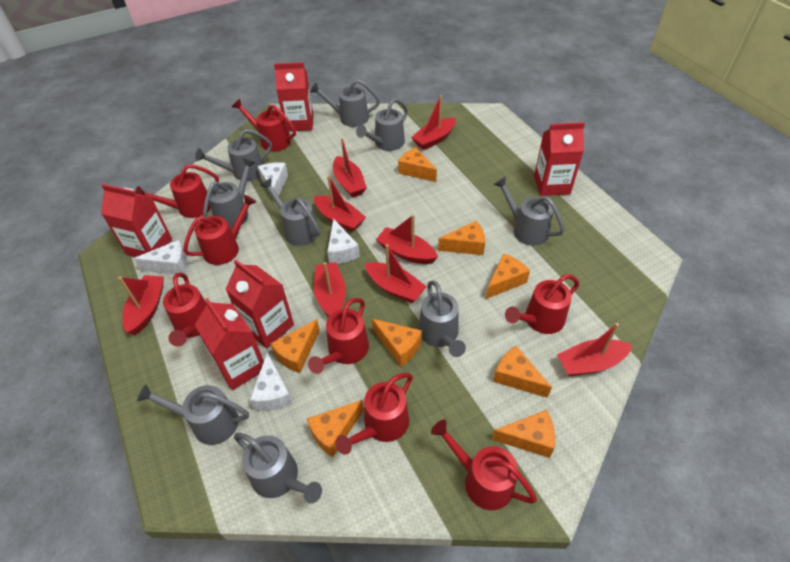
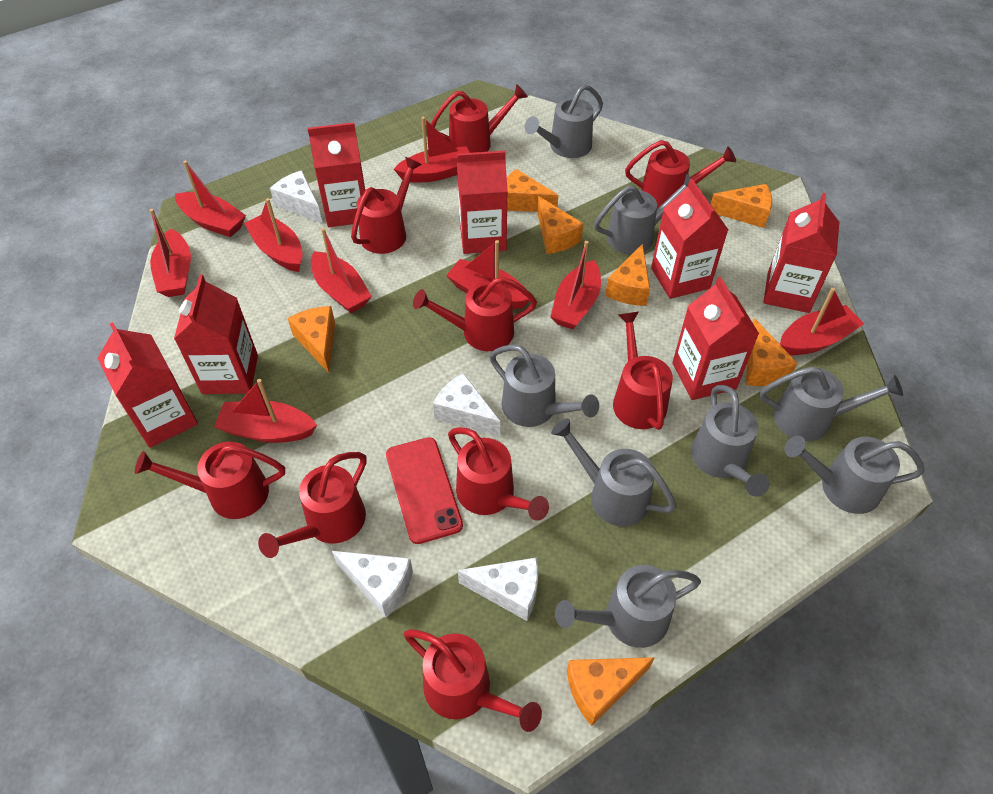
grey watering can: 9 -> 8
orange cheese: 8 -> 7
red boat: 8 -> 9
red carton: 5 -> 7
red phone: 0 -> 1
red watering can: 8 -> 9

